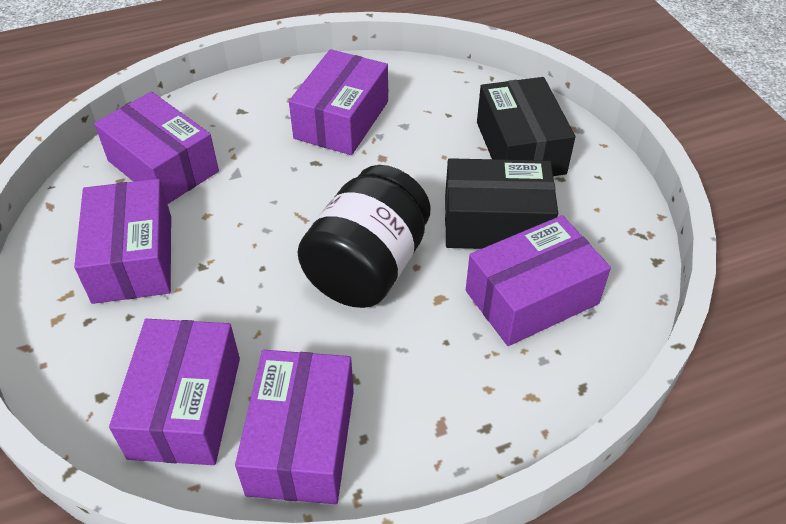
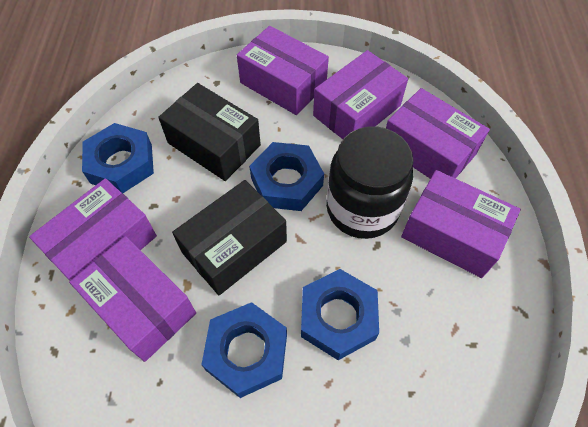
blue nut: 0 -> 4

